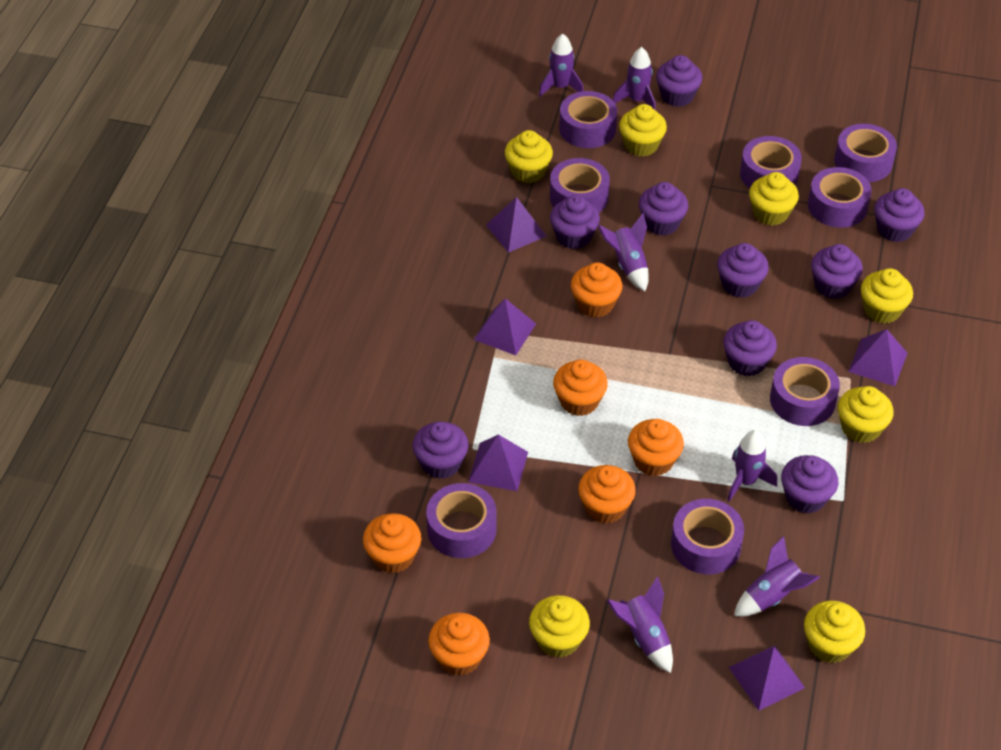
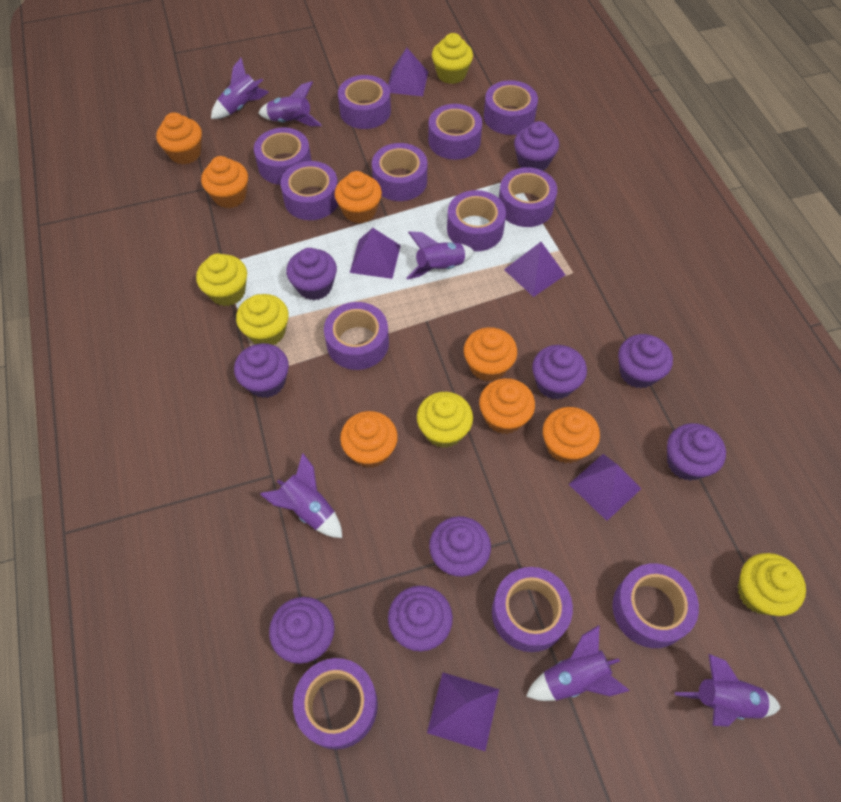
orange cupcake: 6 -> 7
purple tape: 8 -> 12
yellow cupcake: 7 -> 5

